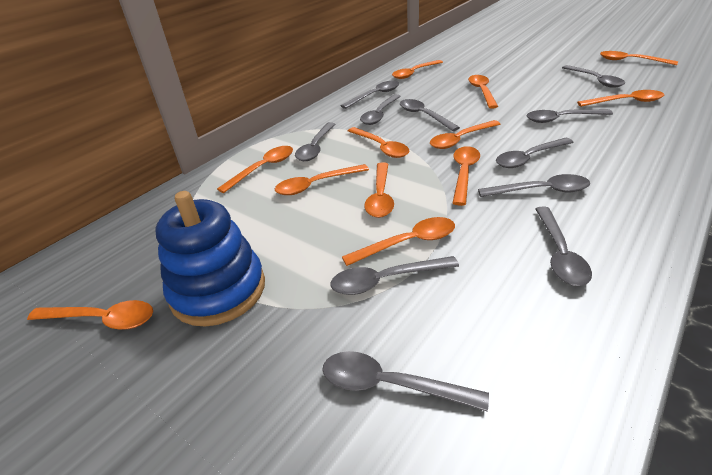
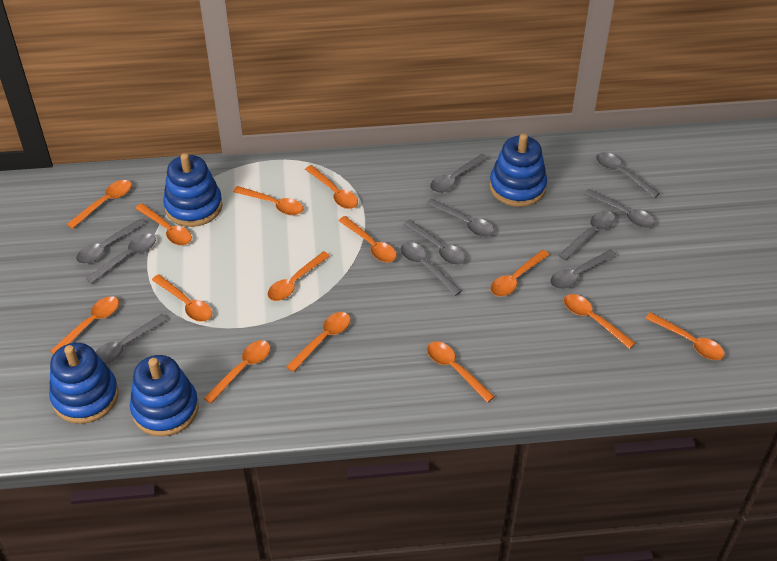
blue stacking toy: 1 -> 4
orange spoon: 12 -> 14

